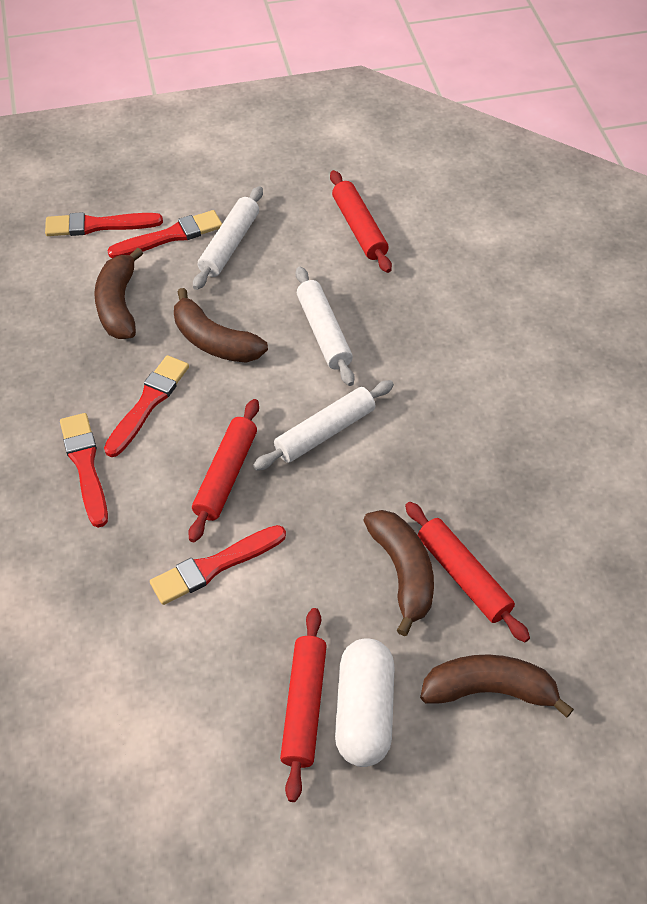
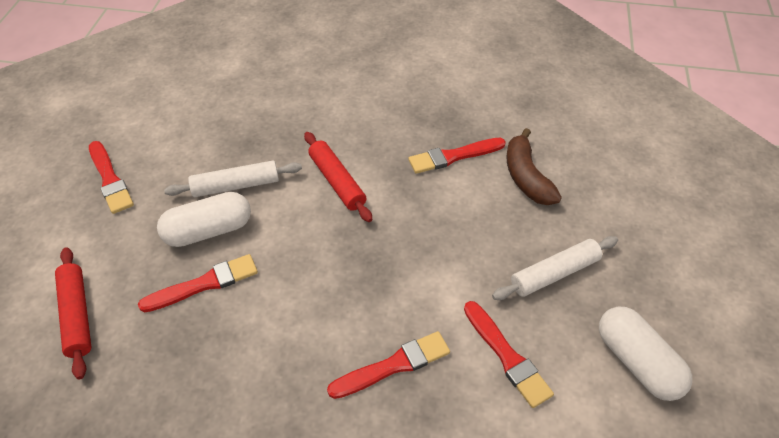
brown banana: 4 -> 1
red rolling pin: 4 -> 2
white capsule: 1 -> 2
white rolling pin: 3 -> 2

